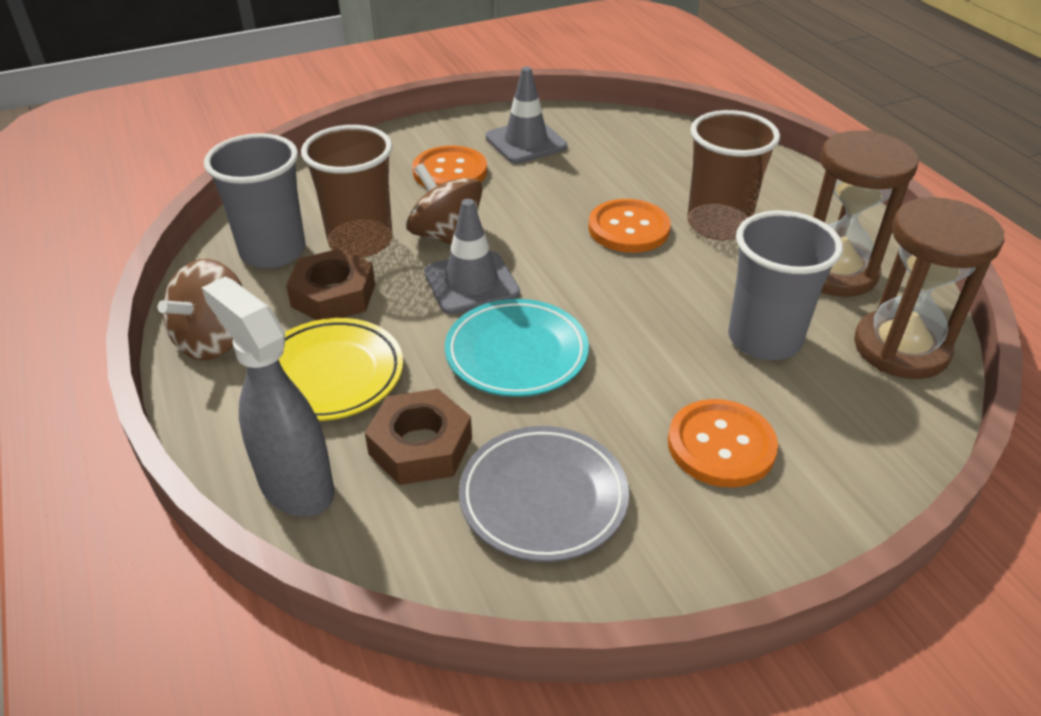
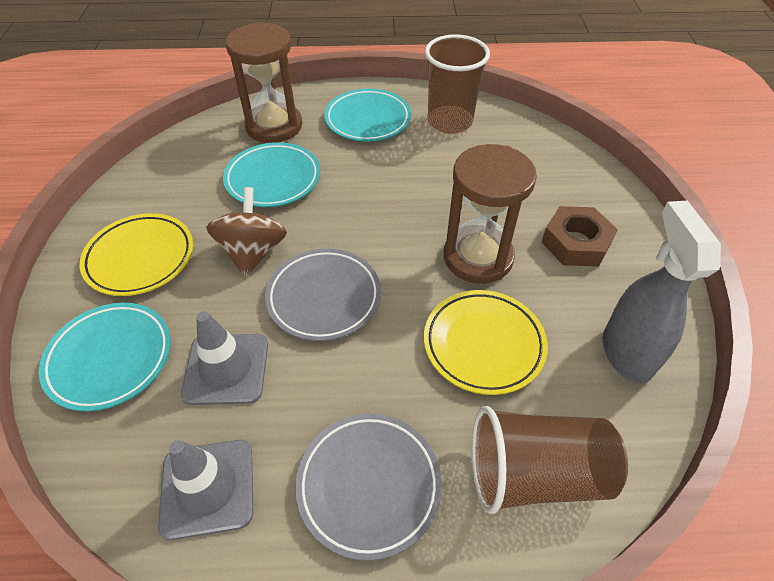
brown nut: 2 -> 1
brown spinning top: 2 -> 1
grey cup: 2 -> 0
grey plate: 1 -> 2
orange button: 3 -> 0
turquoise plate: 1 -> 3
yellow plate: 1 -> 2

